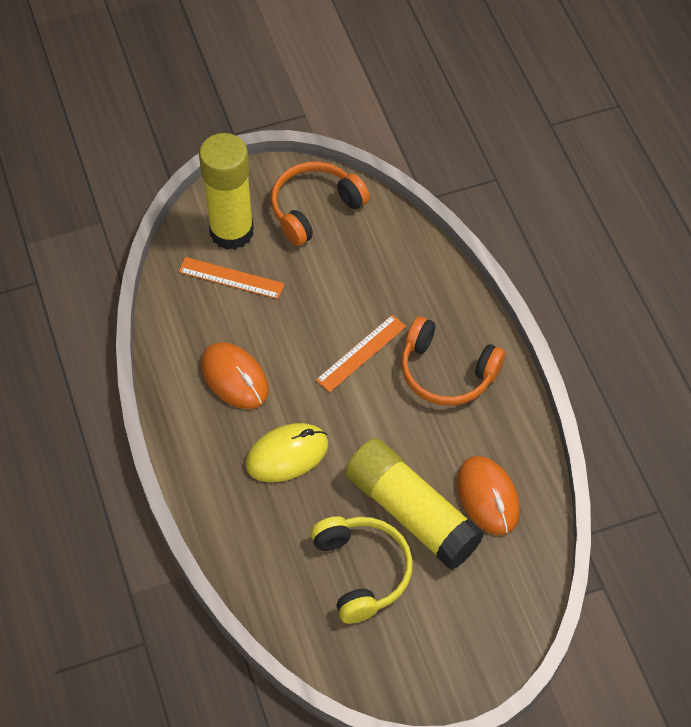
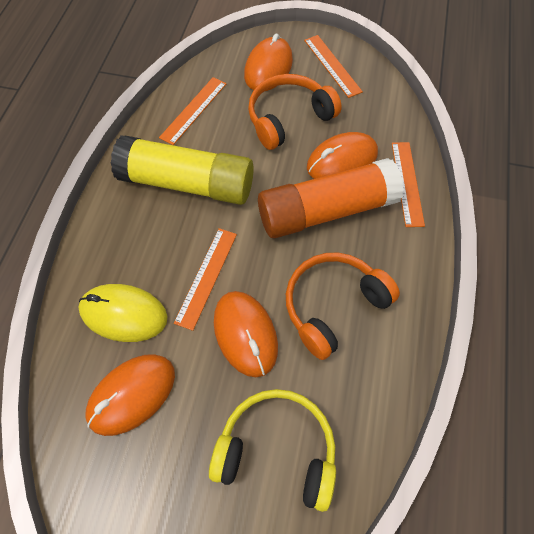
orange glue stick: 0 -> 1
orange mouse: 2 -> 4
orange ruler: 2 -> 4
yellow glue stick: 2 -> 1

